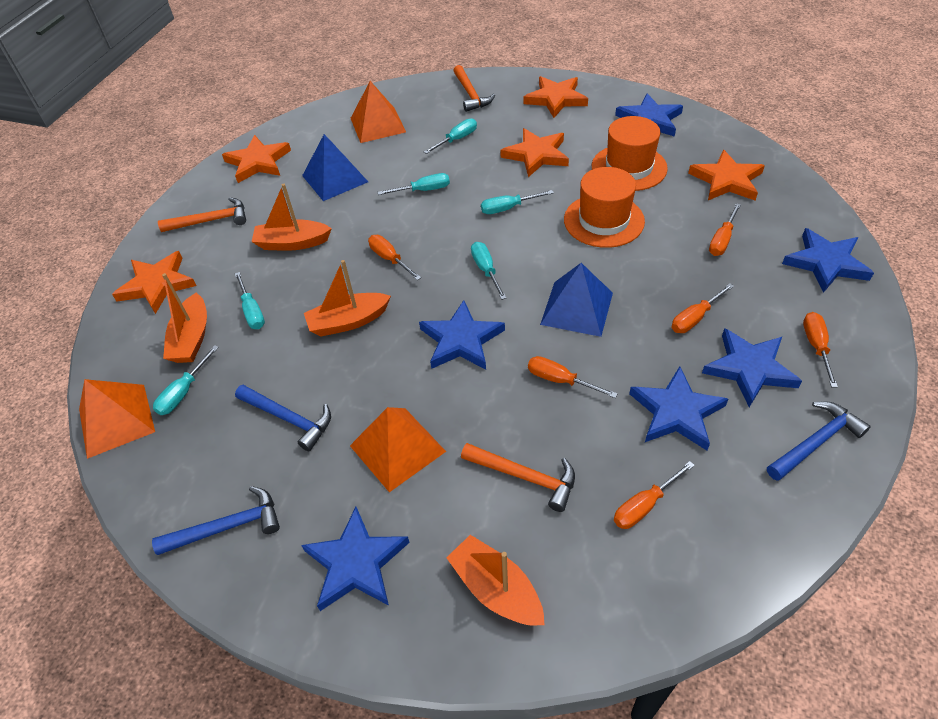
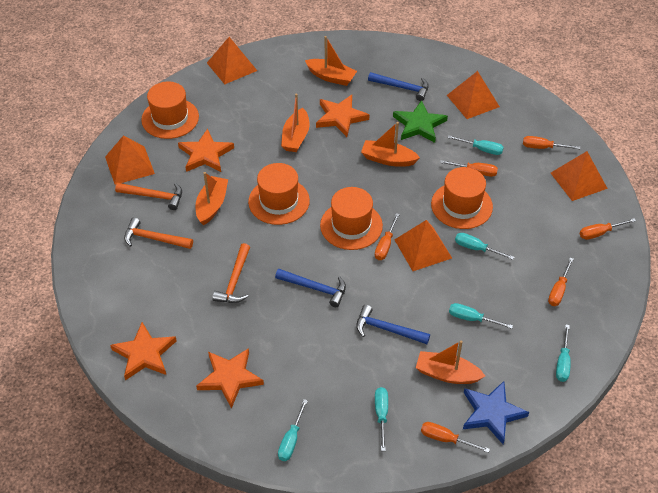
blue pyramid: 2 -> 0
blue star: 6 -> 1
green star: 0 -> 1
orange boat: 4 -> 5
orange hat: 2 -> 4
orange pyramid: 3 -> 5
orange star: 5 -> 4

